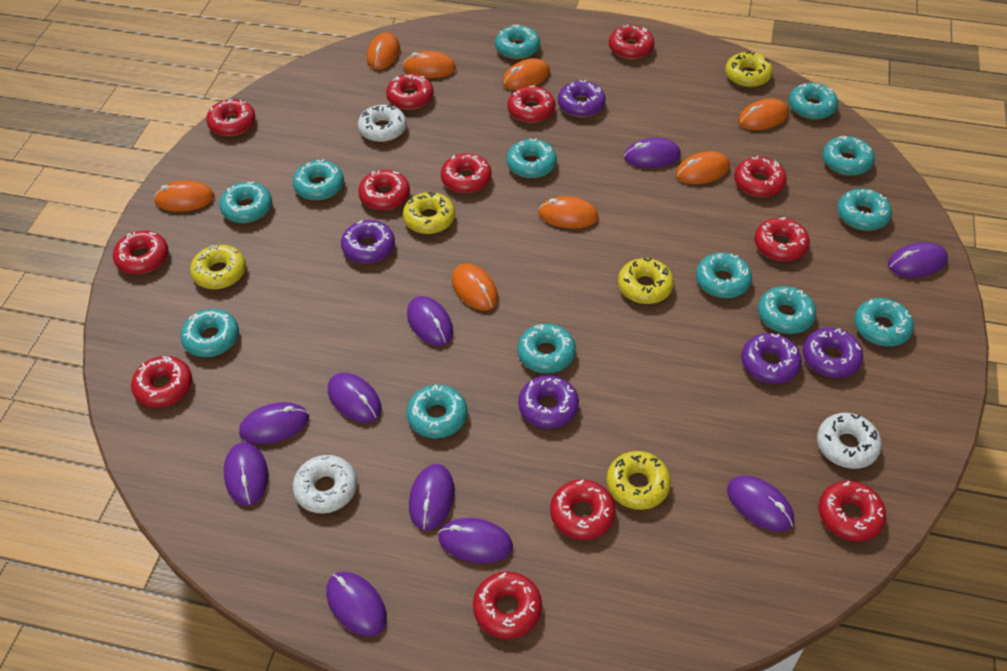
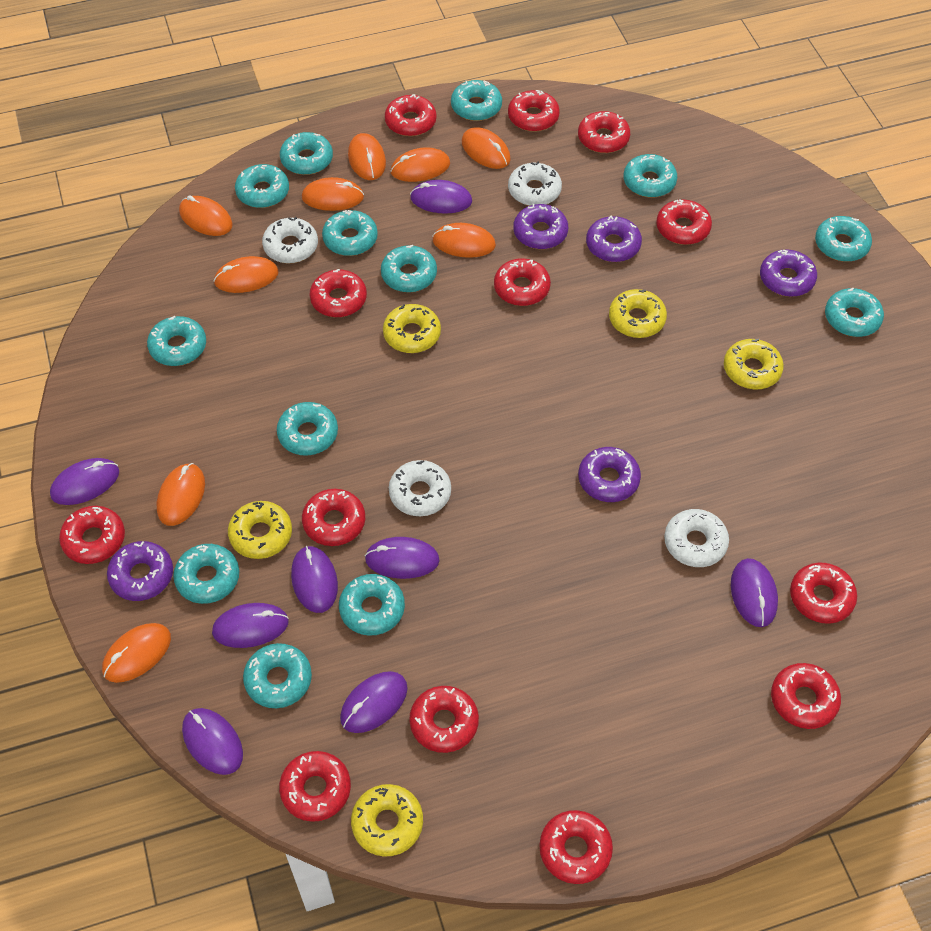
orange mouse: 8 -> 9
purple mouse: 10 -> 8
white donut: 3 -> 4

